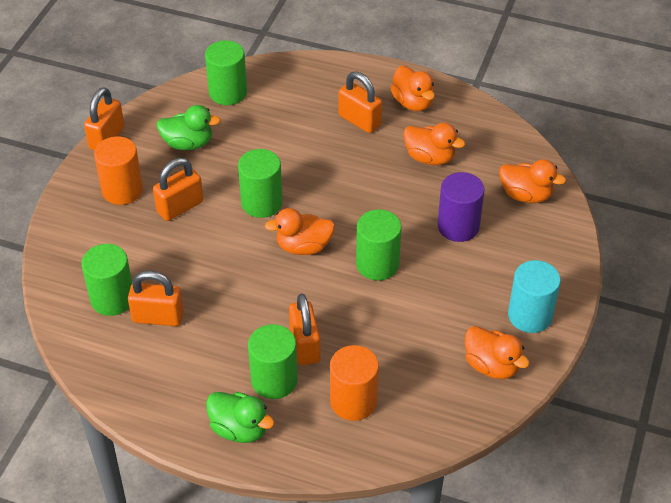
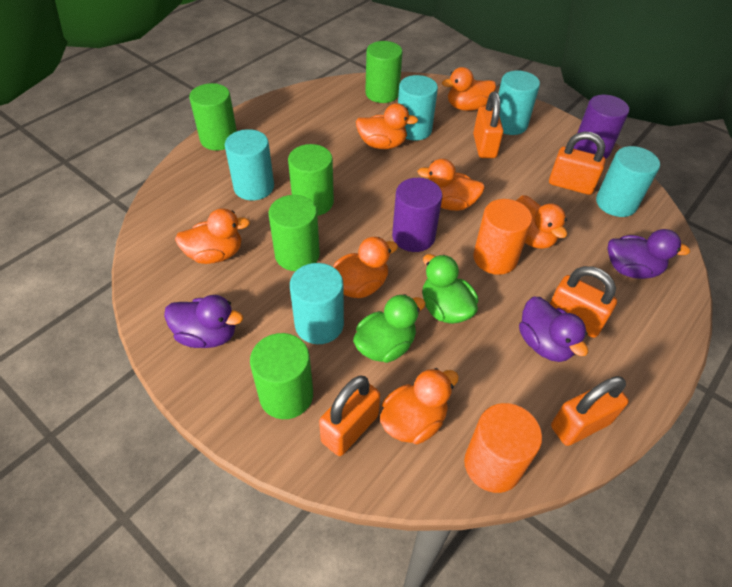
orange duck: 5 -> 7
purple cylinder: 1 -> 2
purple duck: 0 -> 3
turquoise cylinder: 1 -> 5

